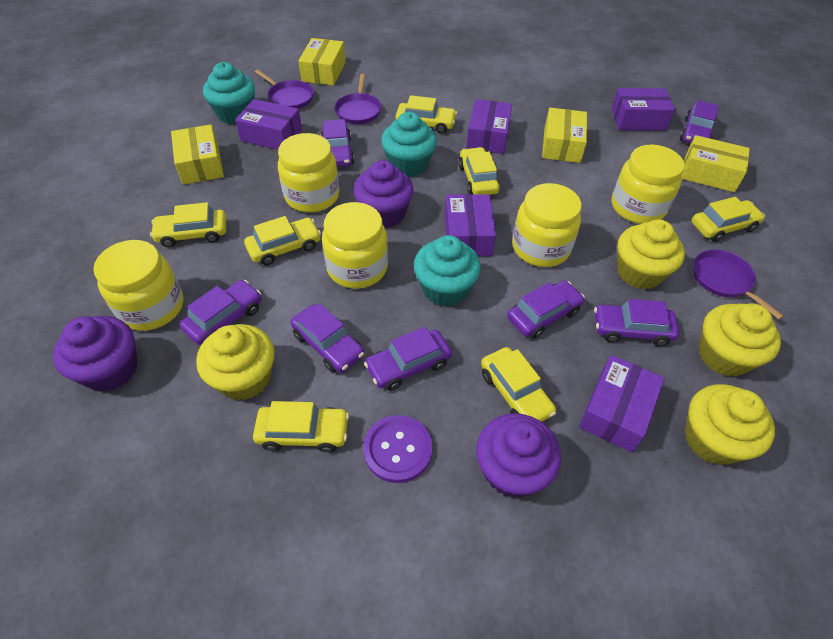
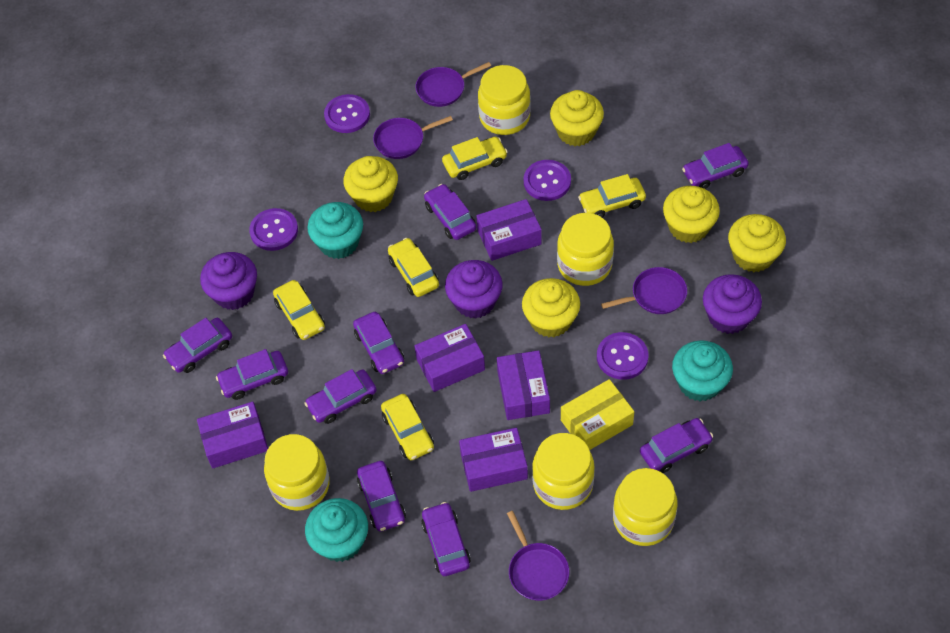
purple button: 1 -> 4
purple car: 7 -> 9
purple pan: 3 -> 4
yellow box: 4 -> 1
yellow car: 7 -> 5
yellow cupcake: 4 -> 5

